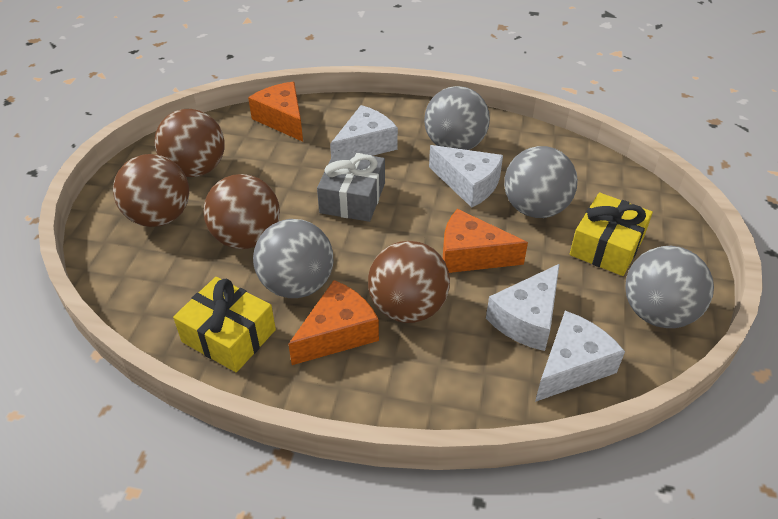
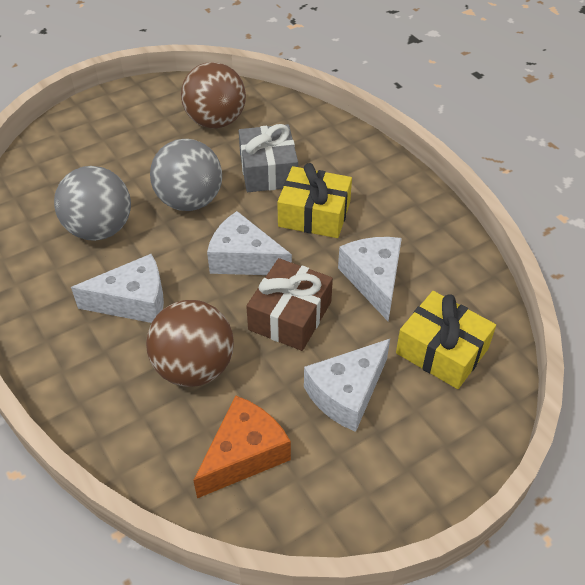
brown ball: 4 -> 2
brown gift: 0 -> 1
grey ball: 4 -> 2
orange cheese: 3 -> 1

